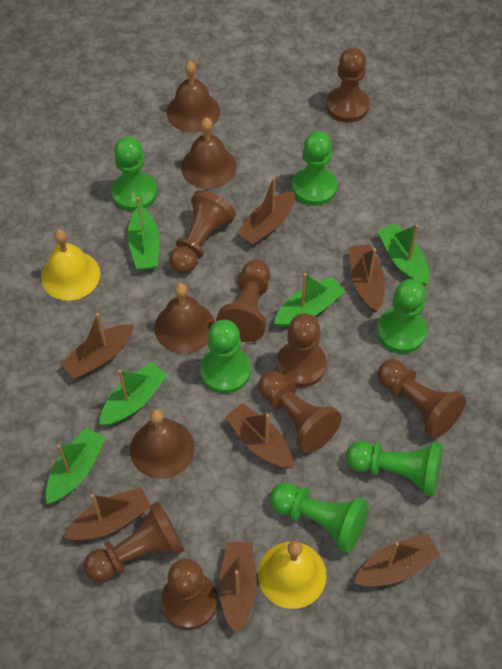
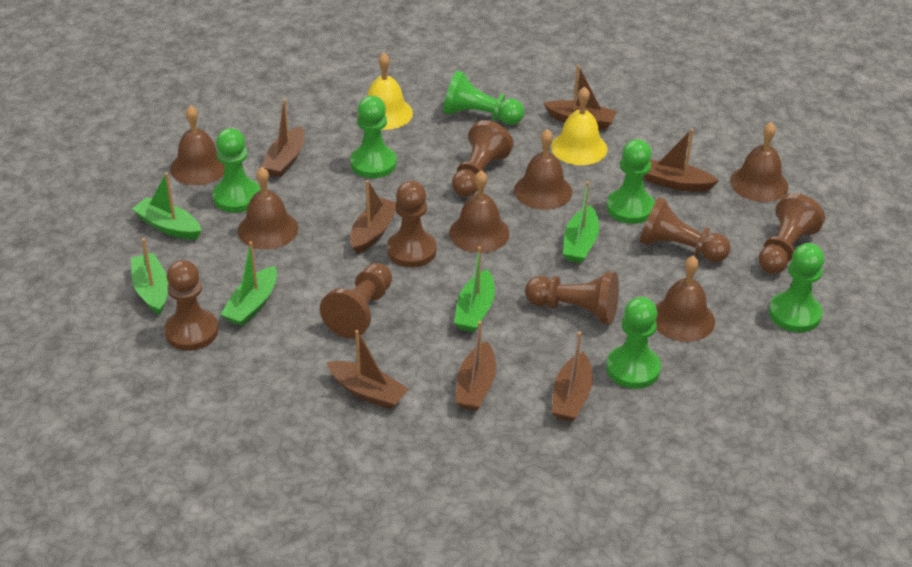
brown bell: 4 -> 6
brown pawn: 8 -> 7

